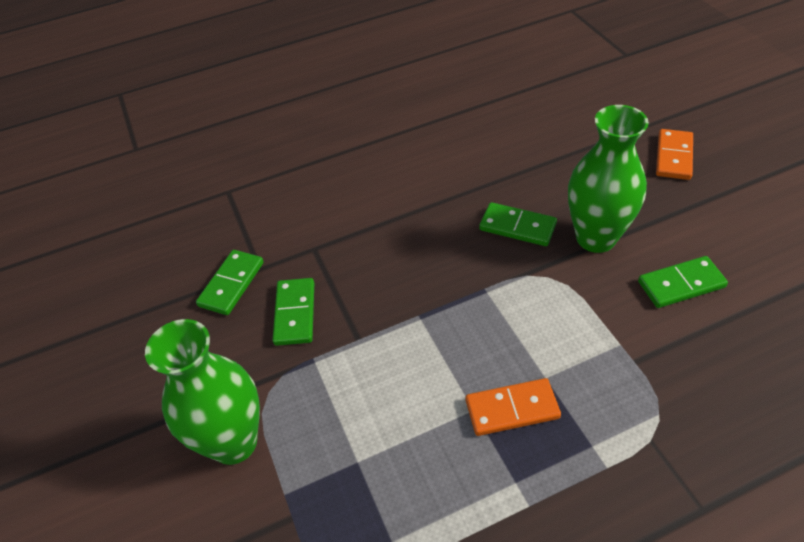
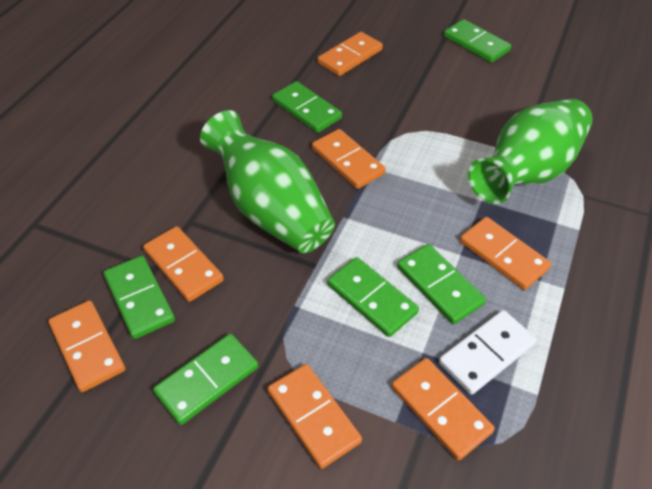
green domino: 4 -> 6
orange domino: 2 -> 7
white domino: 0 -> 1

